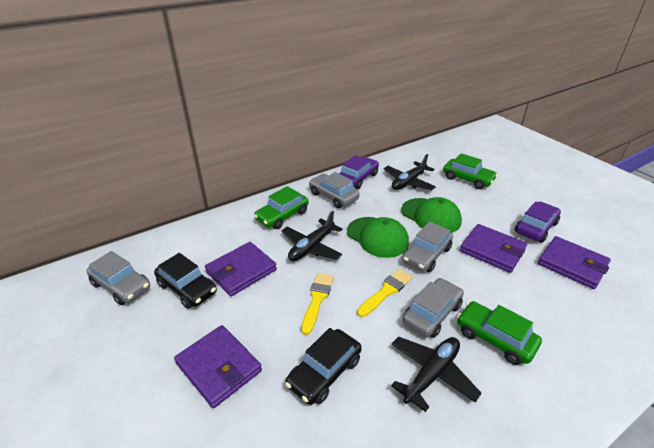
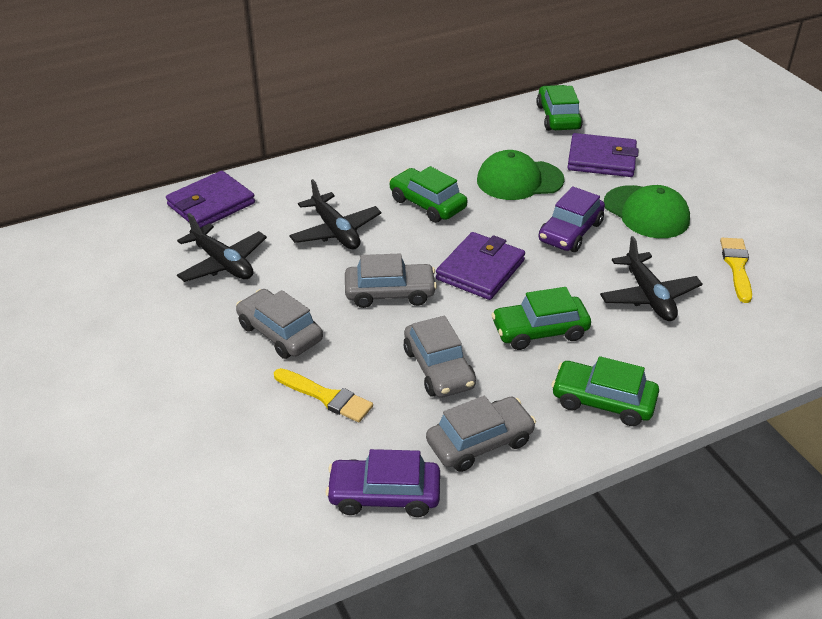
black car: 2 -> 0
green car: 3 -> 4
purple wallet: 4 -> 3

